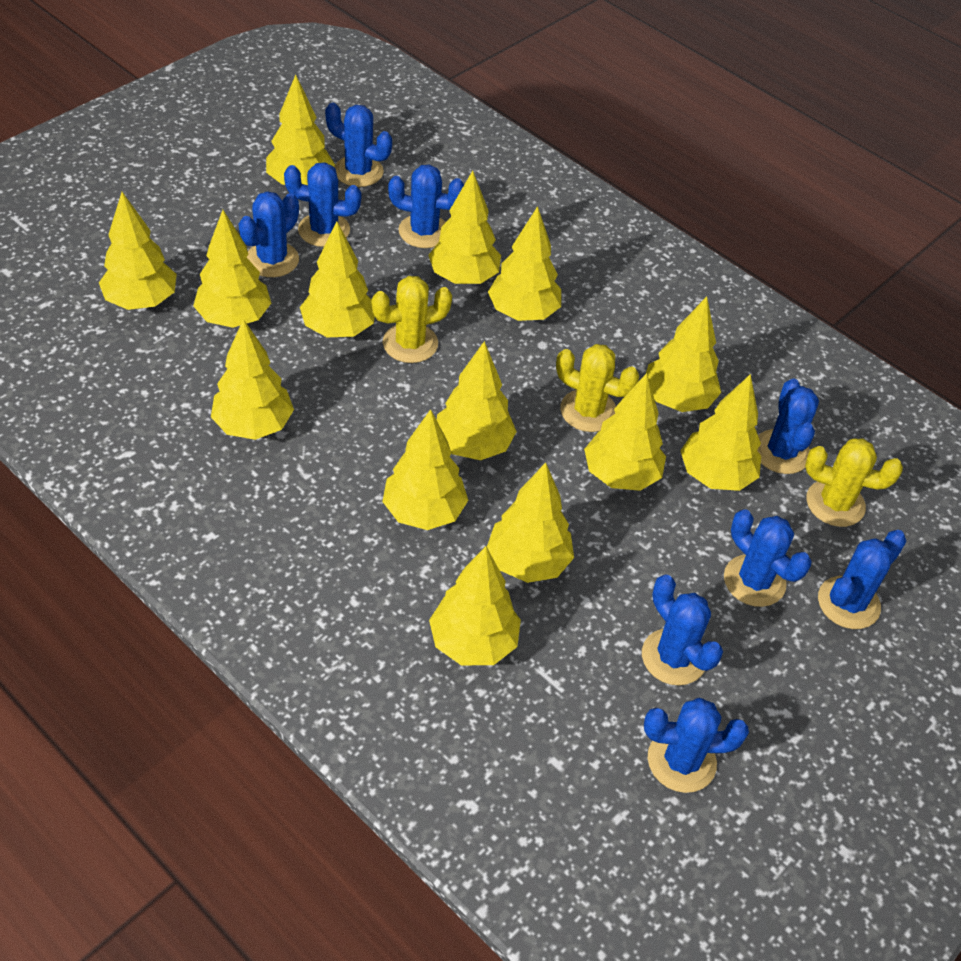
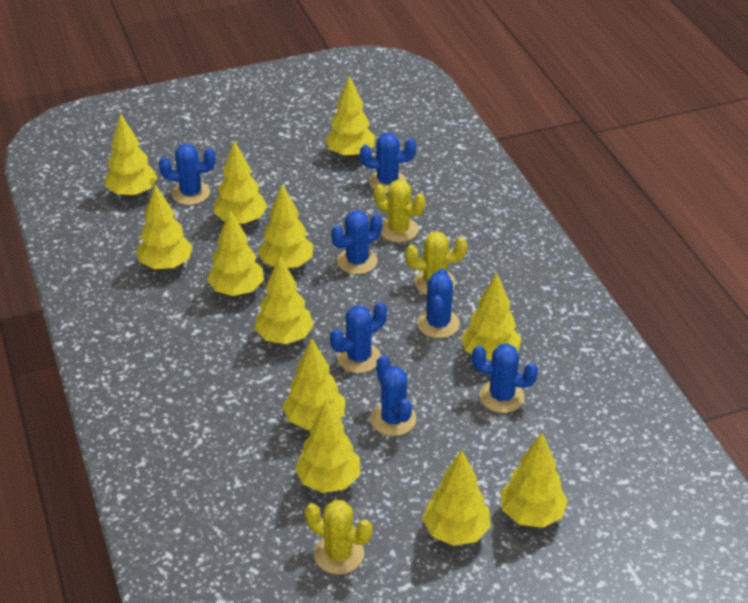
blue cactus: 9 -> 7
yellow tree: 14 -> 12

